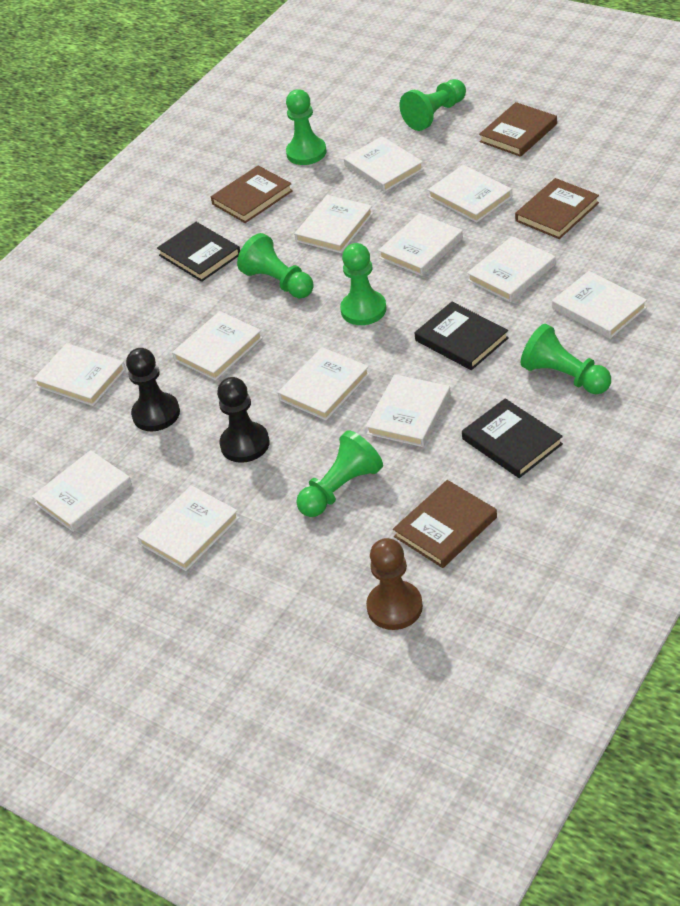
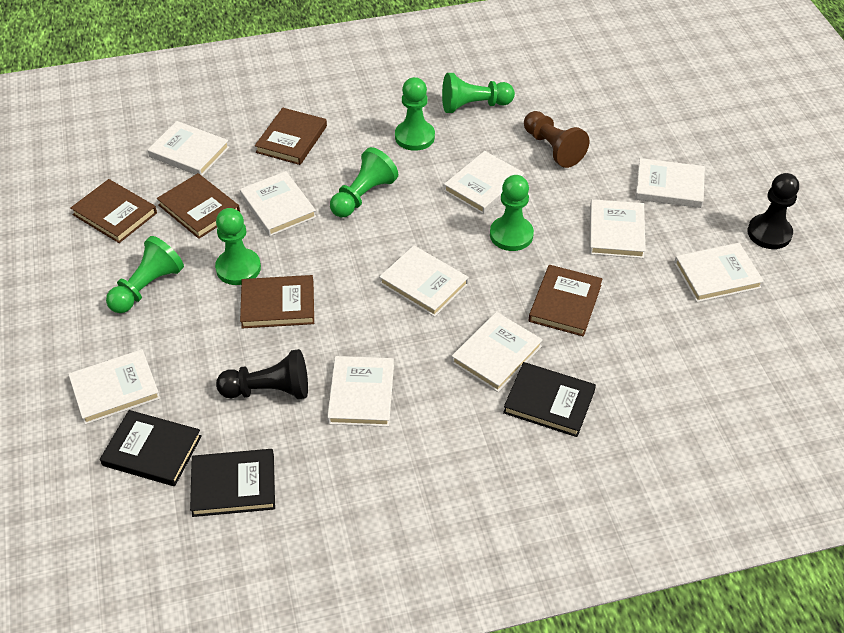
brown book: 4 -> 5
white book: 12 -> 10

